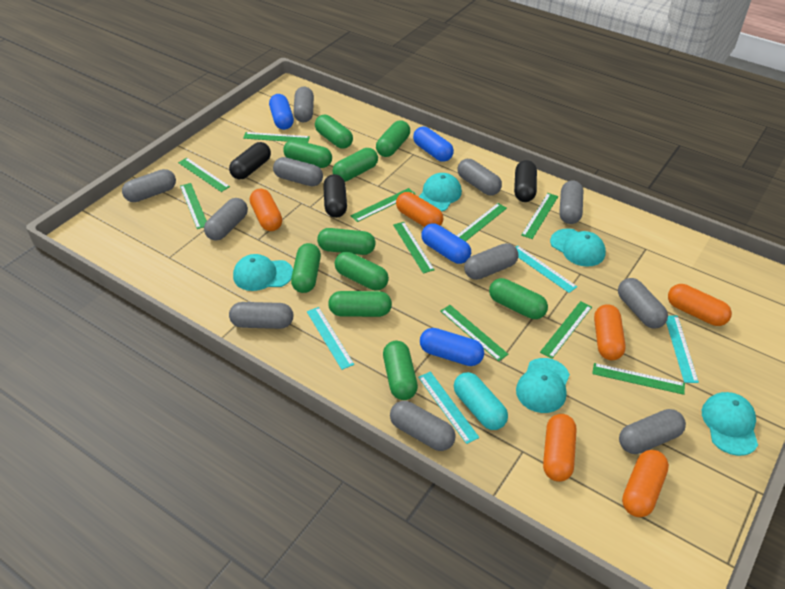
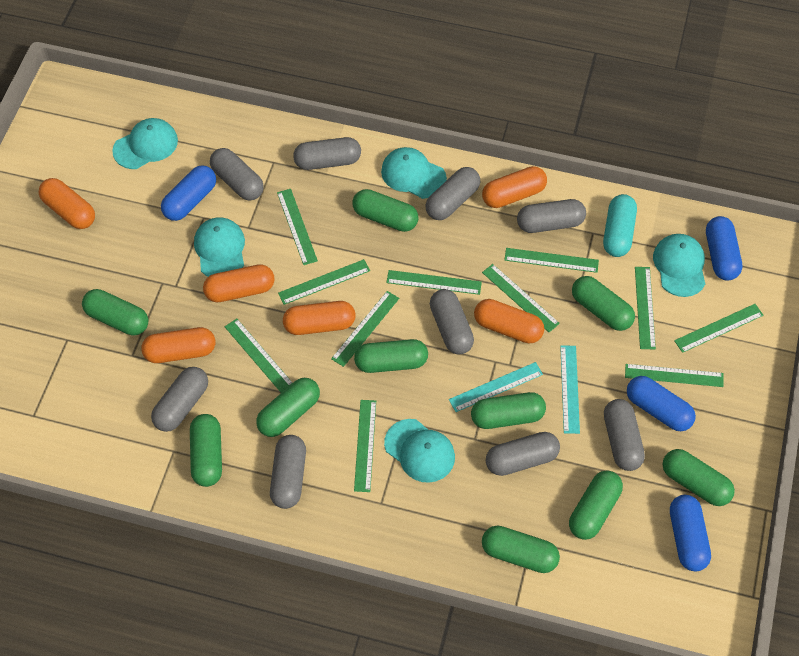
black capsule: 3 -> 0
green ruler: 10 -> 11
grey capsule: 11 -> 9
turquoise ruler: 4 -> 2

